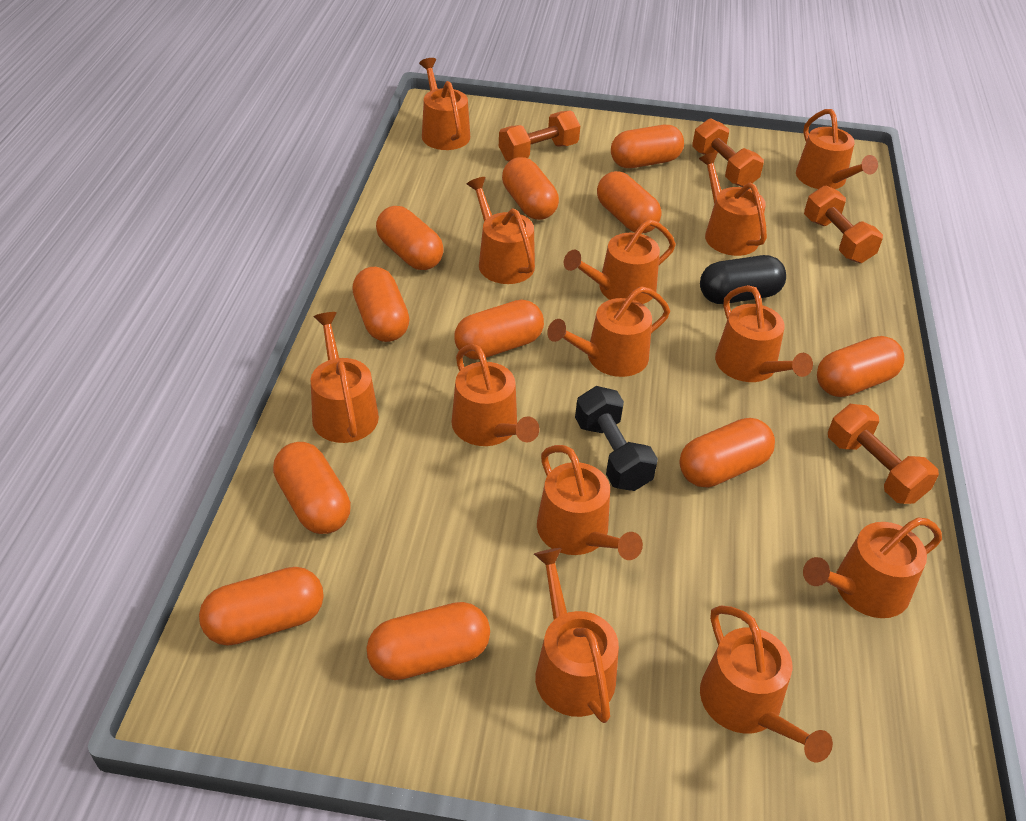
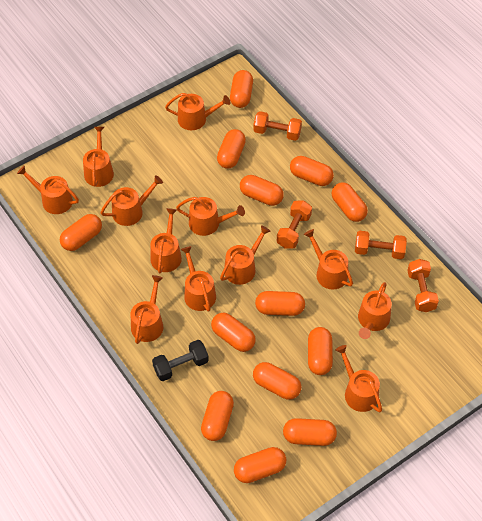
black capsule: 1 -> 0
orange capsule: 11 -> 13
orange watering can: 13 -> 12

